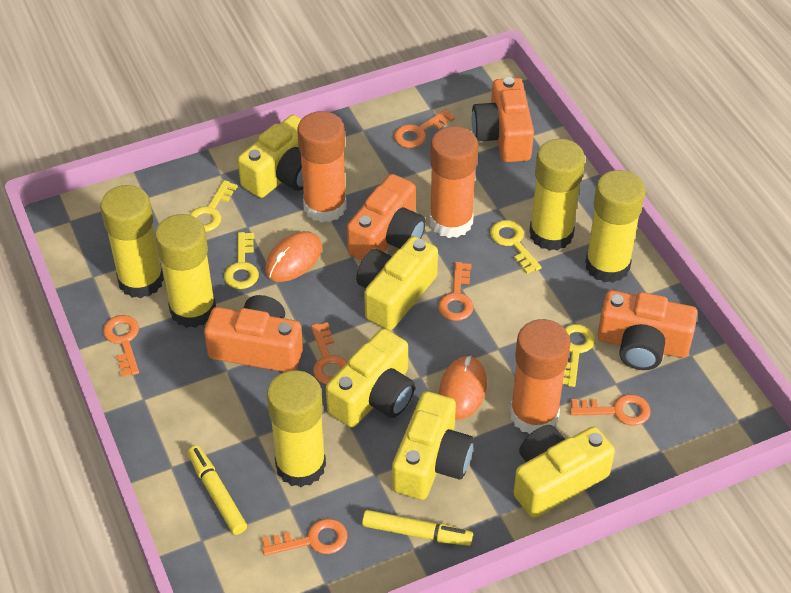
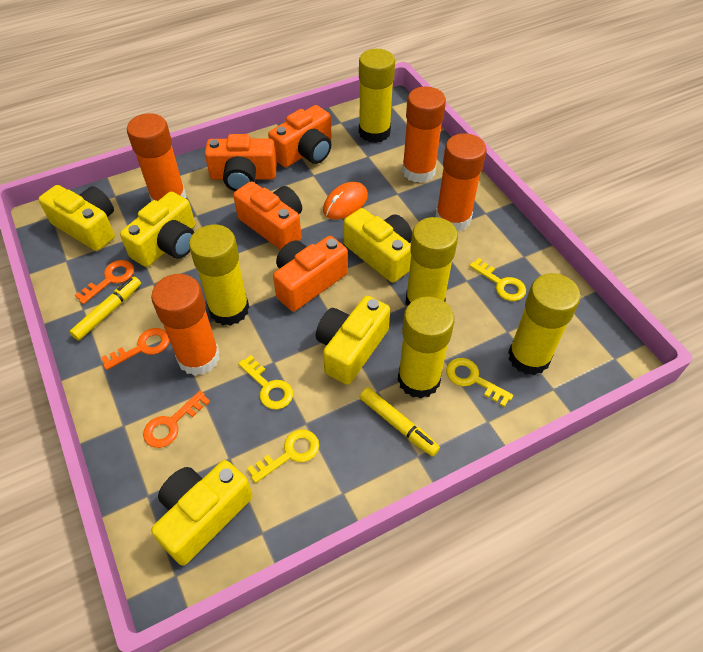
orange glue stick: 3 -> 4
orange key: 6 -> 3
orange mouse: 2 -> 1

